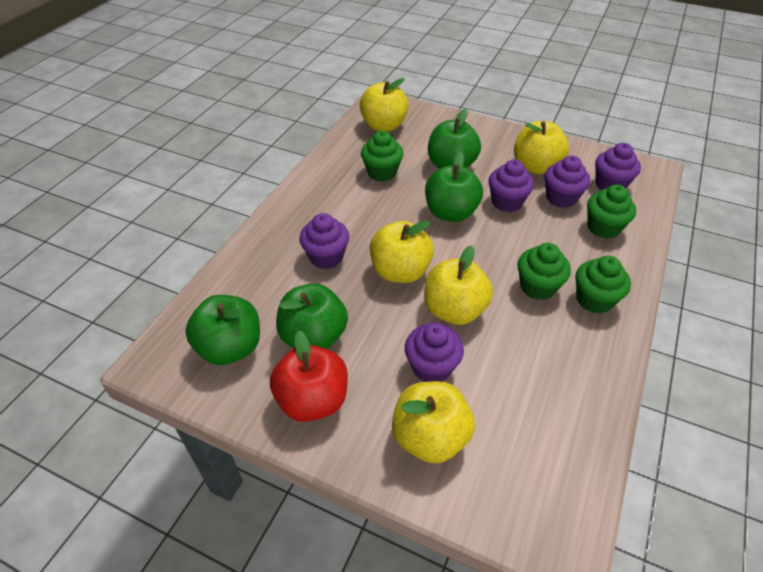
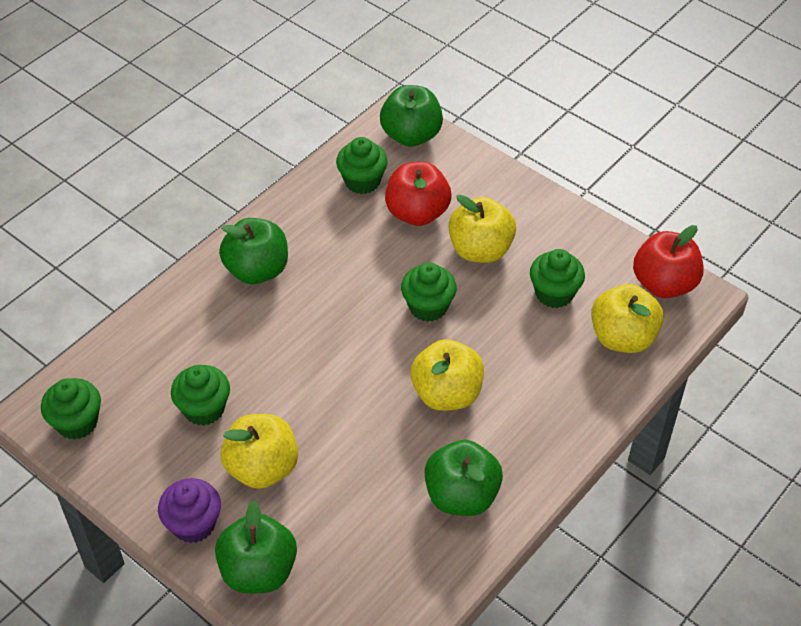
green cupcake: 4 -> 5
purple cupcake: 5 -> 1
red apple: 1 -> 2
yellow apple: 5 -> 4

